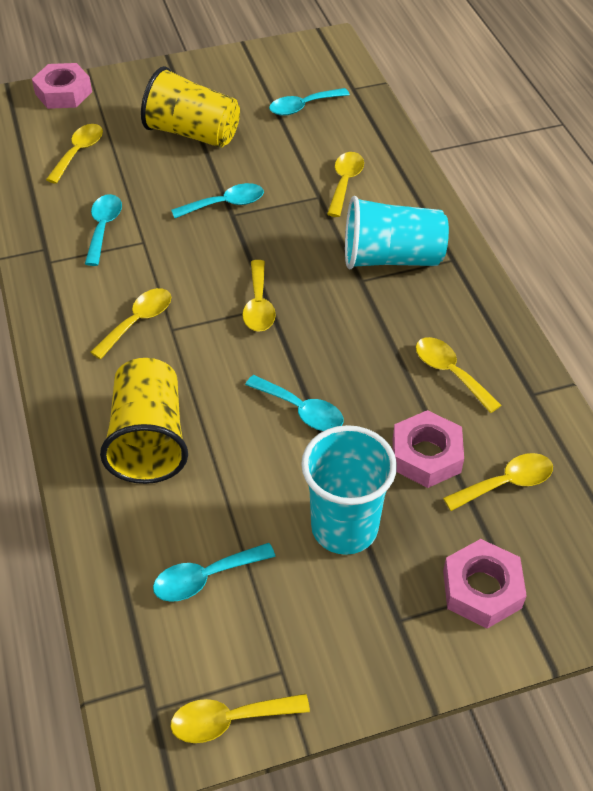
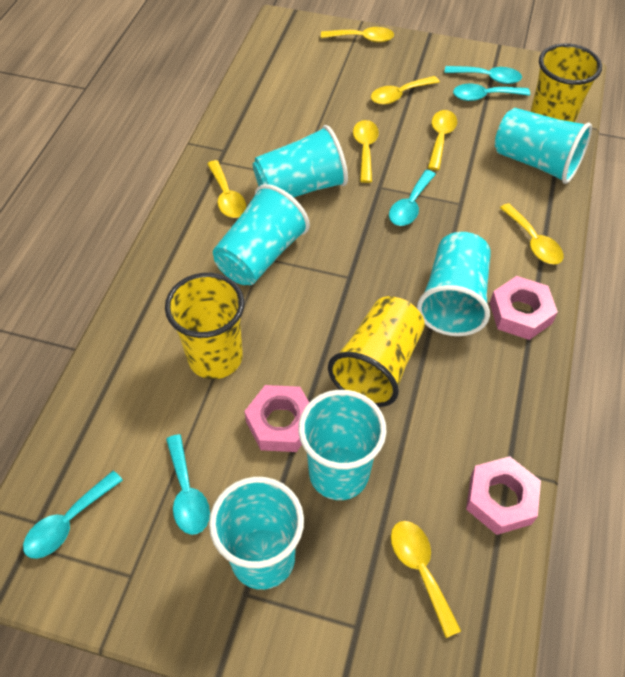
turquoise cup: 2 -> 6
yellow cup: 2 -> 3

